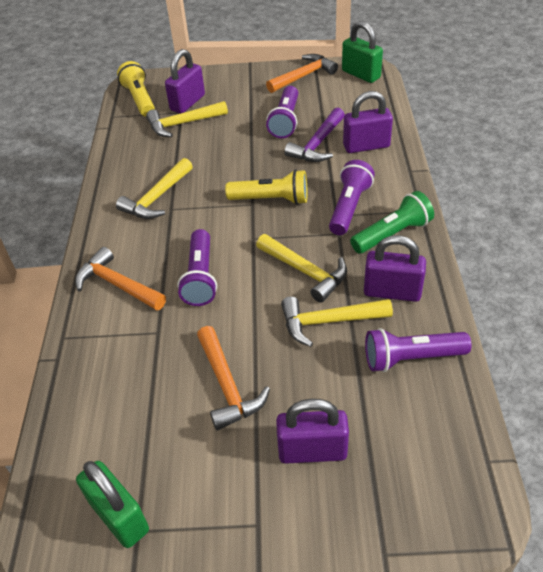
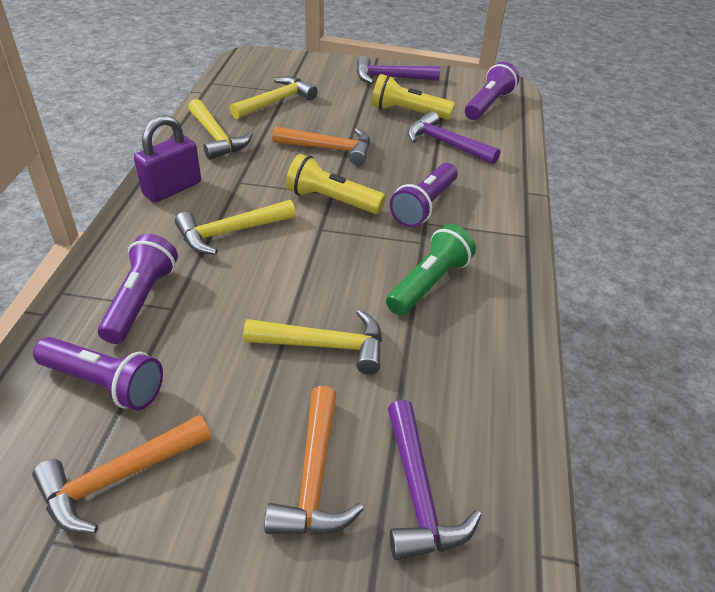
green padlock: 2 -> 0
purple hammer: 1 -> 3
purple padlock: 4 -> 1

